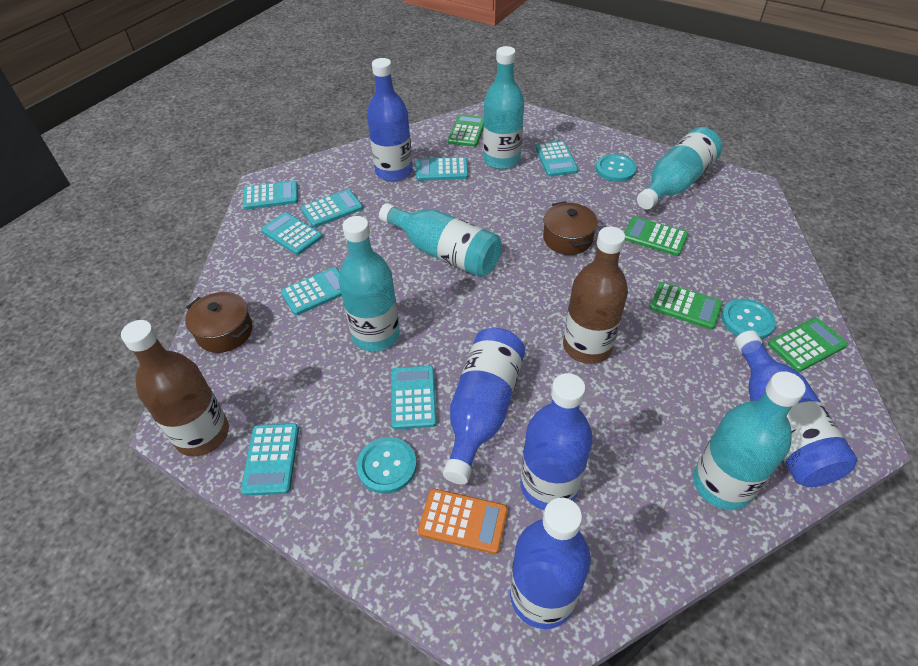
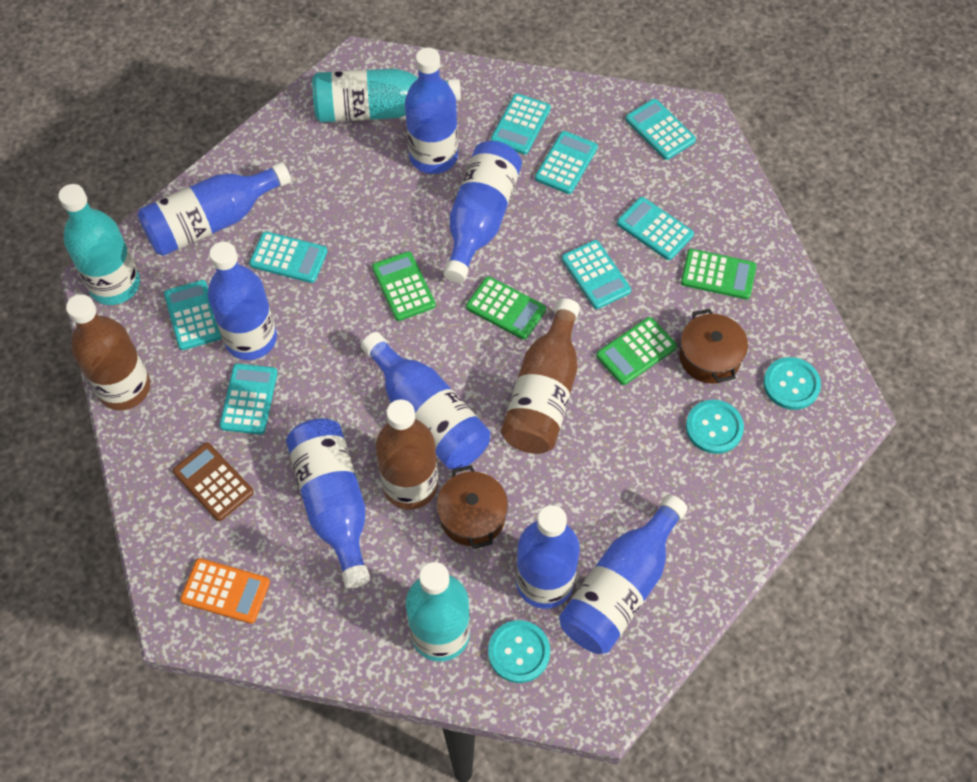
blue bottle: 5 -> 8
brown bottle: 2 -> 3
brown calculator: 0 -> 1
turquoise bottle: 5 -> 3

